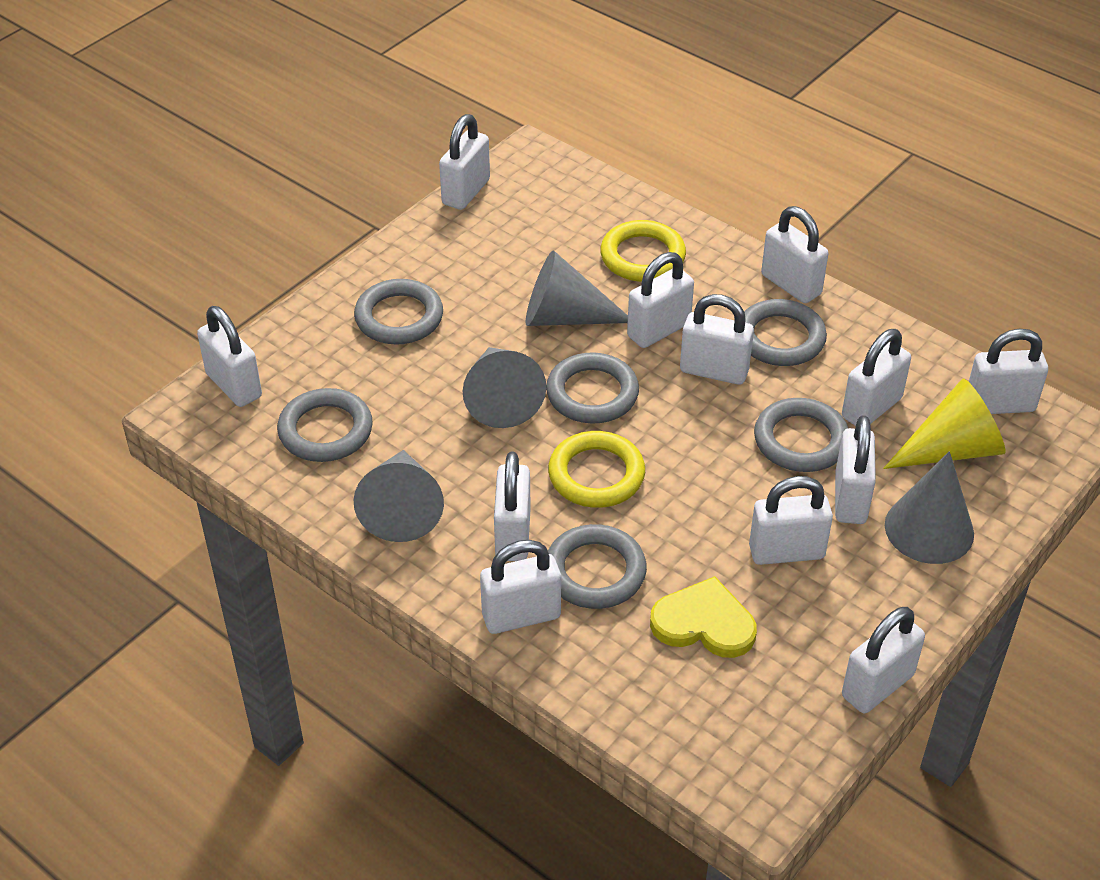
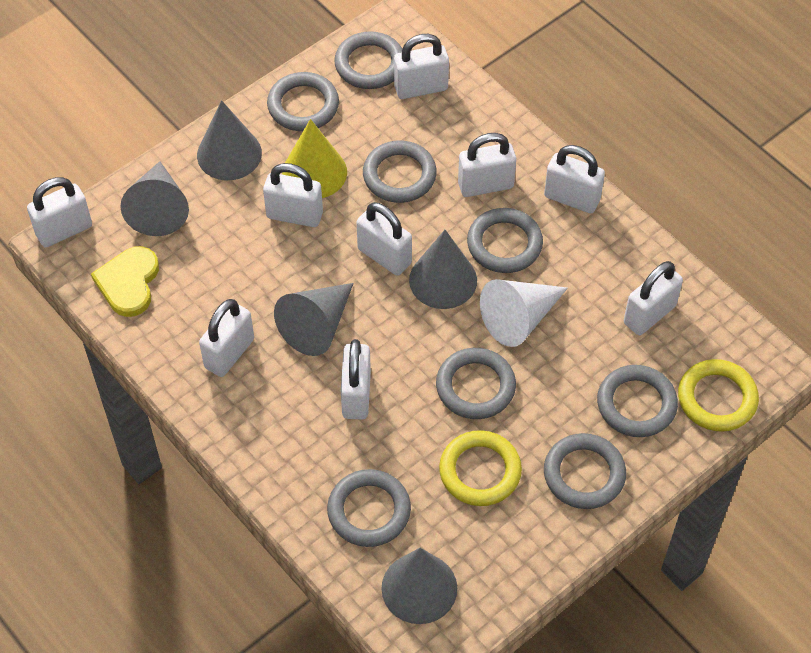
grey cone: 4 -> 5
grey ring: 6 -> 8
white cone: 0 -> 1
white padlock: 12 -> 9

